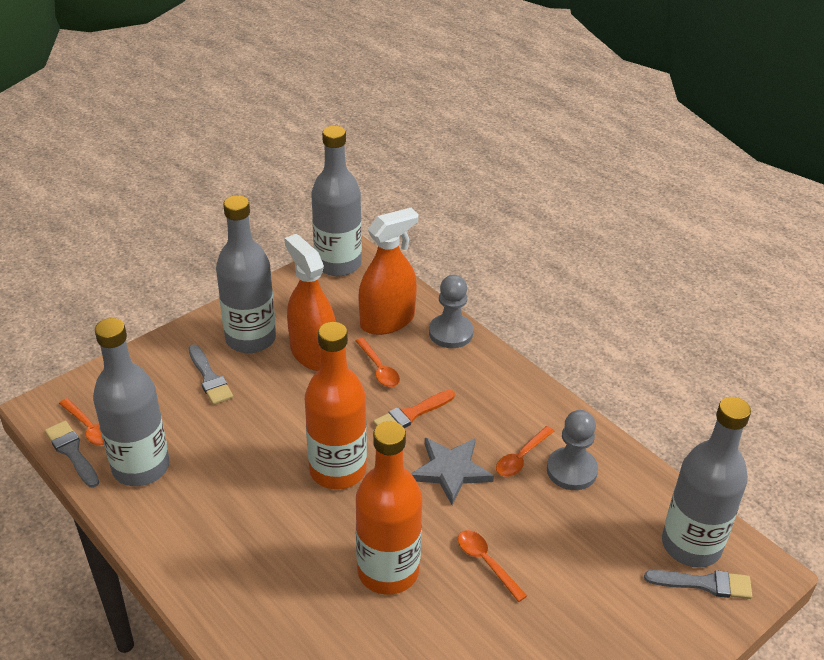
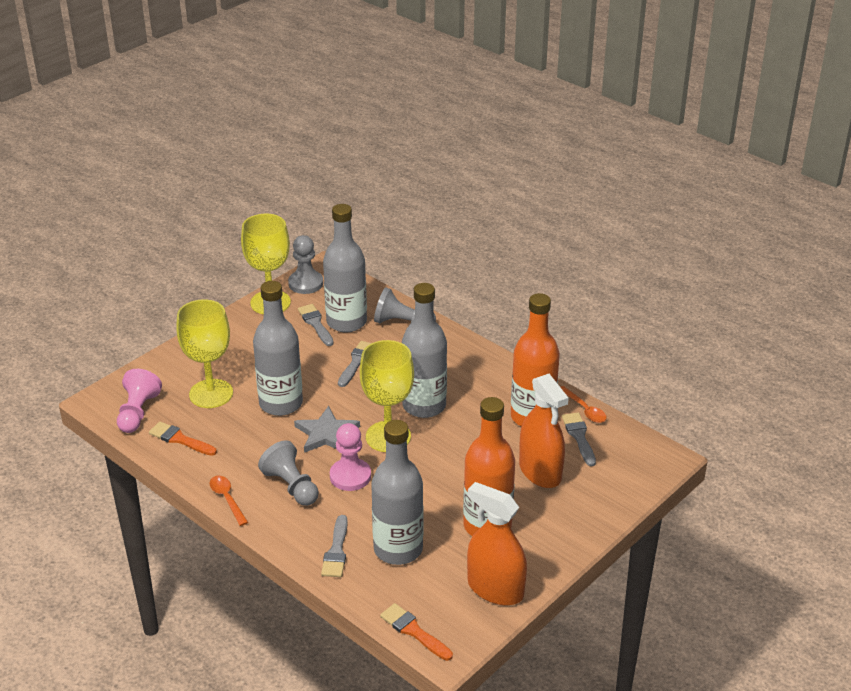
grey brush: 3 -> 4
grey pawn: 2 -> 3
orange brush: 1 -> 2
orange spoon: 4 -> 2
pink pawn: 0 -> 2
yellow goblet: 0 -> 3

